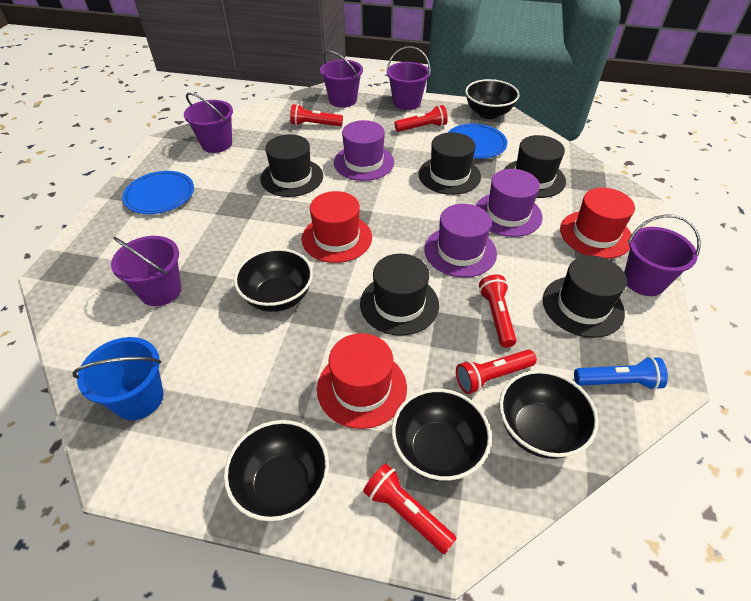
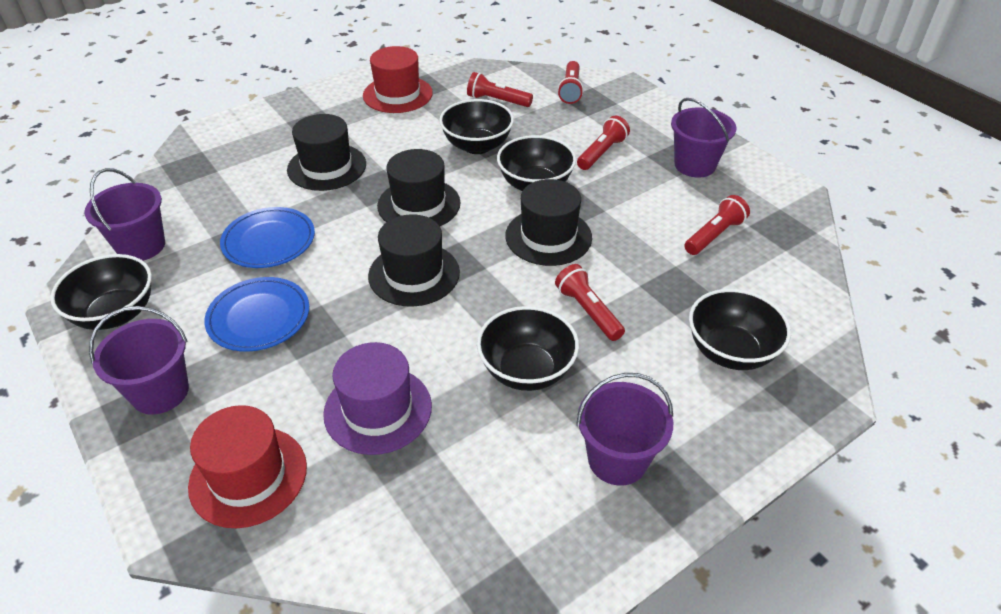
black hat: 5 -> 4
blue bucket: 1 -> 0
blue flashlight: 1 -> 0
purple bucket: 5 -> 4
purple hat: 3 -> 1
red hat: 3 -> 2

